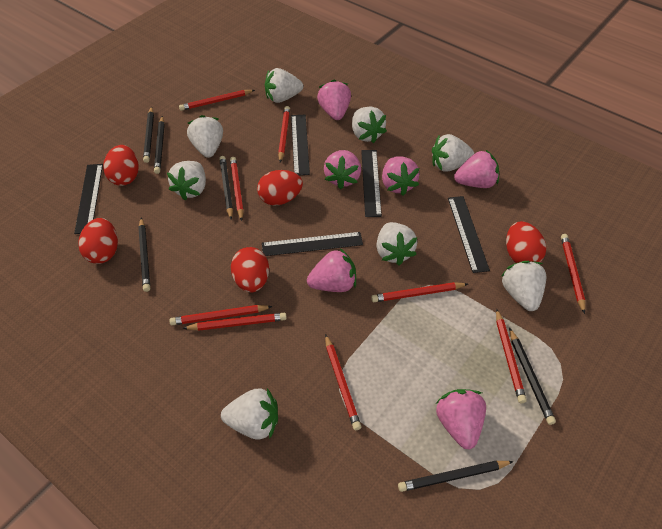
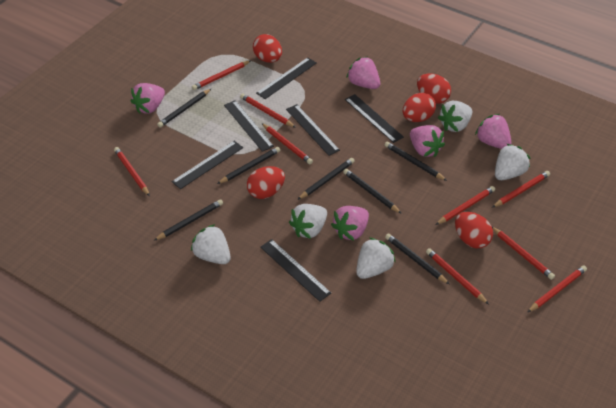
black pencil: 6 -> 7
black ruler: 5 -> 6
pink strawberry: 6 -> 5
white strawberry: 8 -> 5

